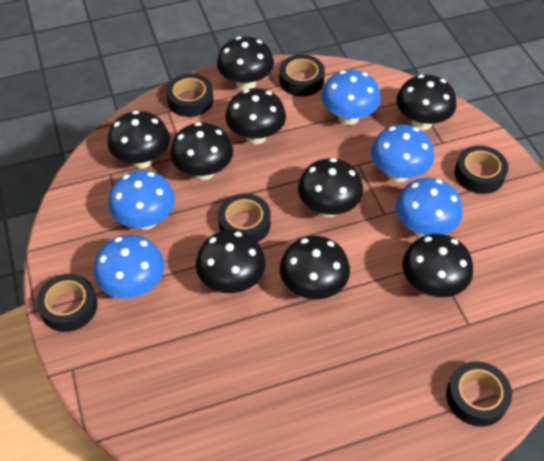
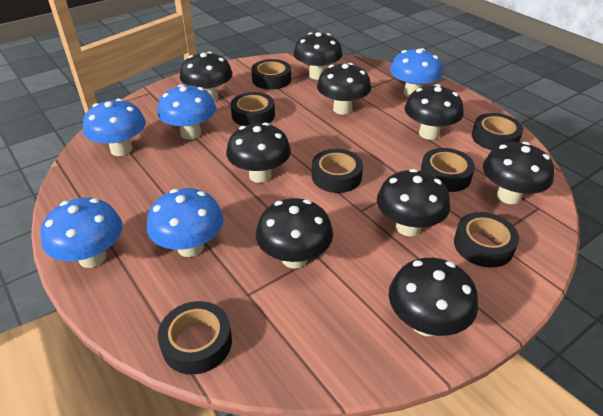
black tape: 6 -> 7

